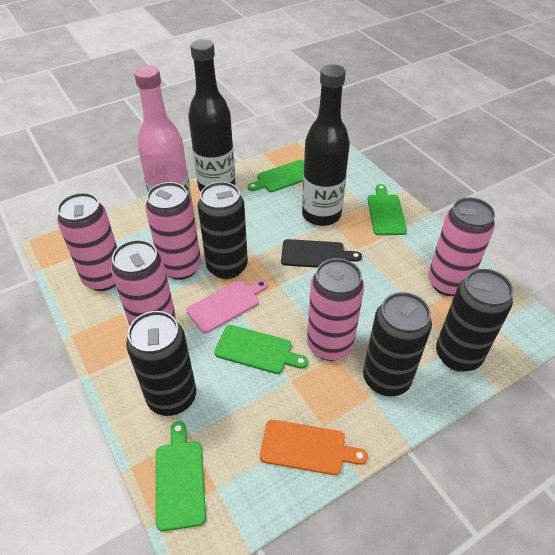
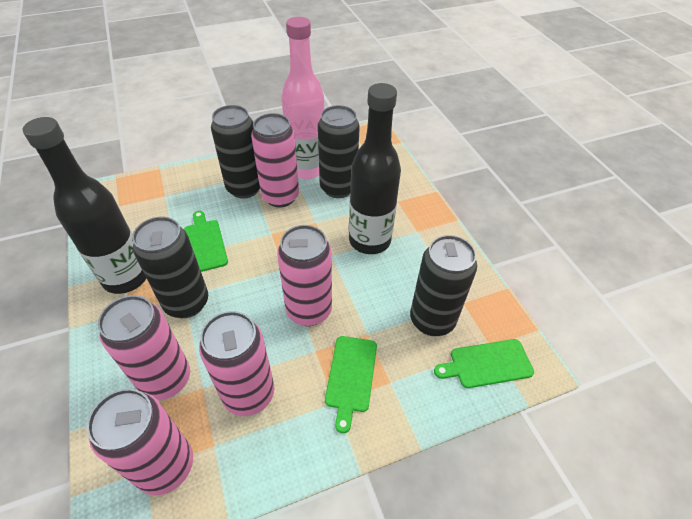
black cutting board: 1 -> 0
green cutting board: 4 -> 3
orange cutting board: 1 -> 0
pink cutting board: 1 -> 0

